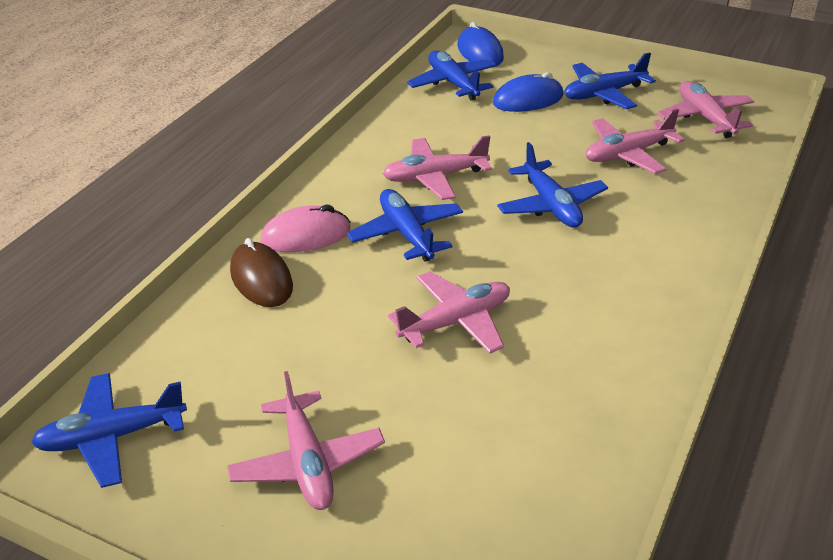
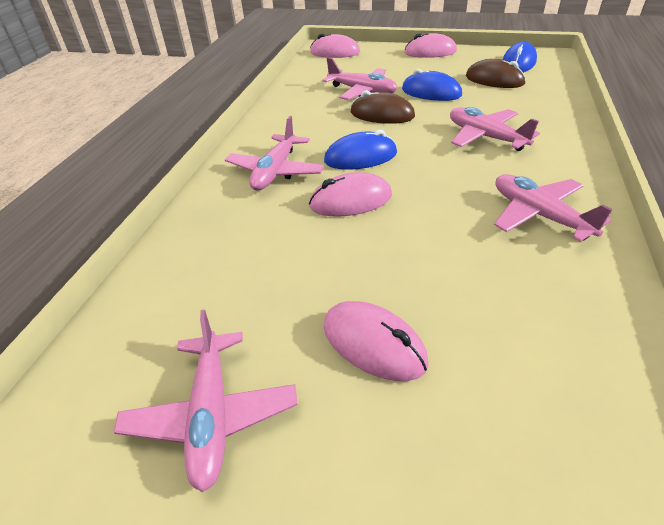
blue mouse: 2 -> 3
blue plane: 5 -> 0
brown mouse: 1 -> 2
pink mouse: 1 -> 4

